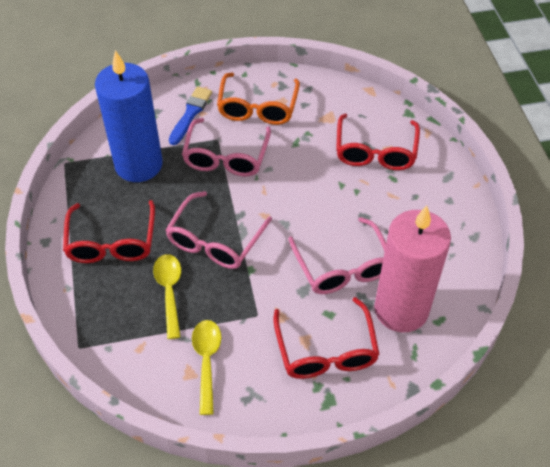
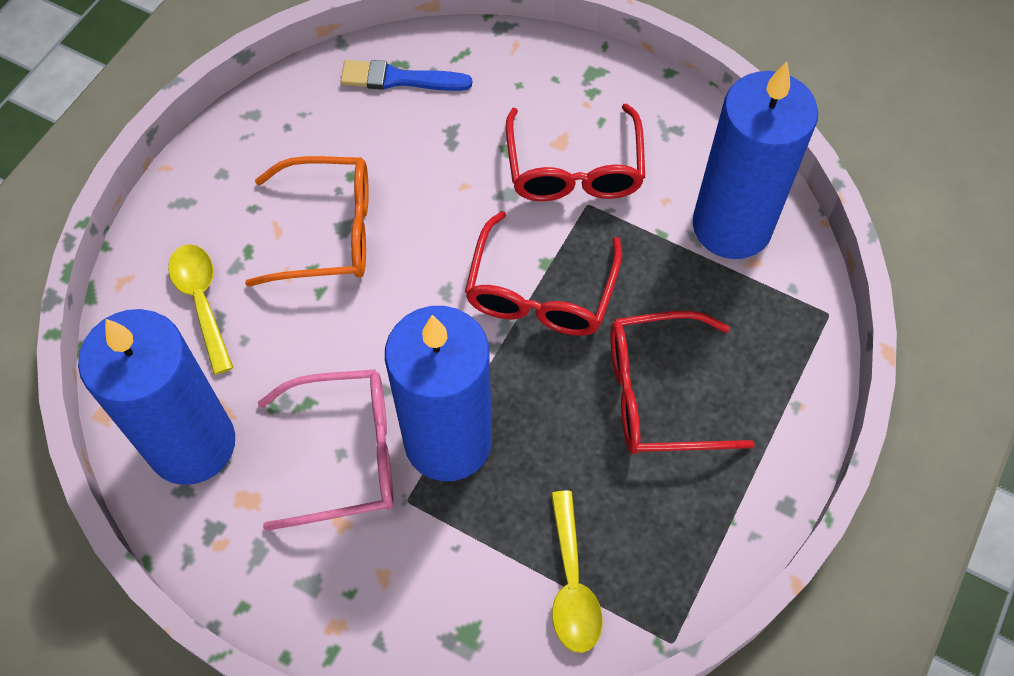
blue candle: 1 -> 3
pink candle: 1 -> 0
pink glasses: 3 -> 1

